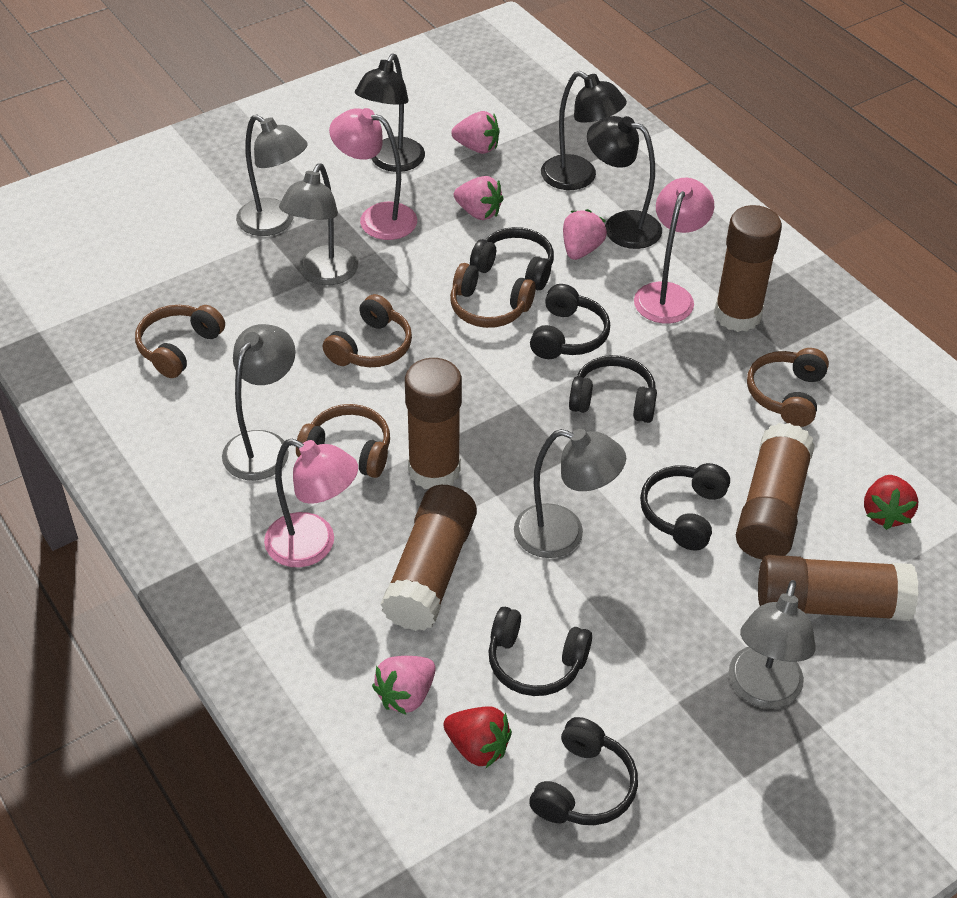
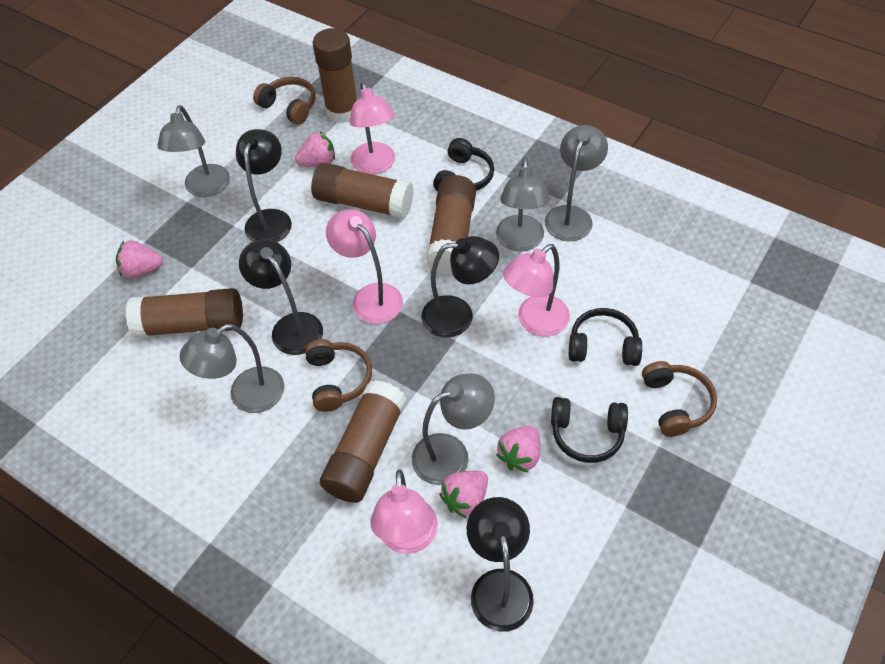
black headphones: 6 -> 3
black lamp: 3 -> 4
brown headphones: 5 -> 3
pink lamp: 3 -> 4
red strawberry: 2 -> 0

